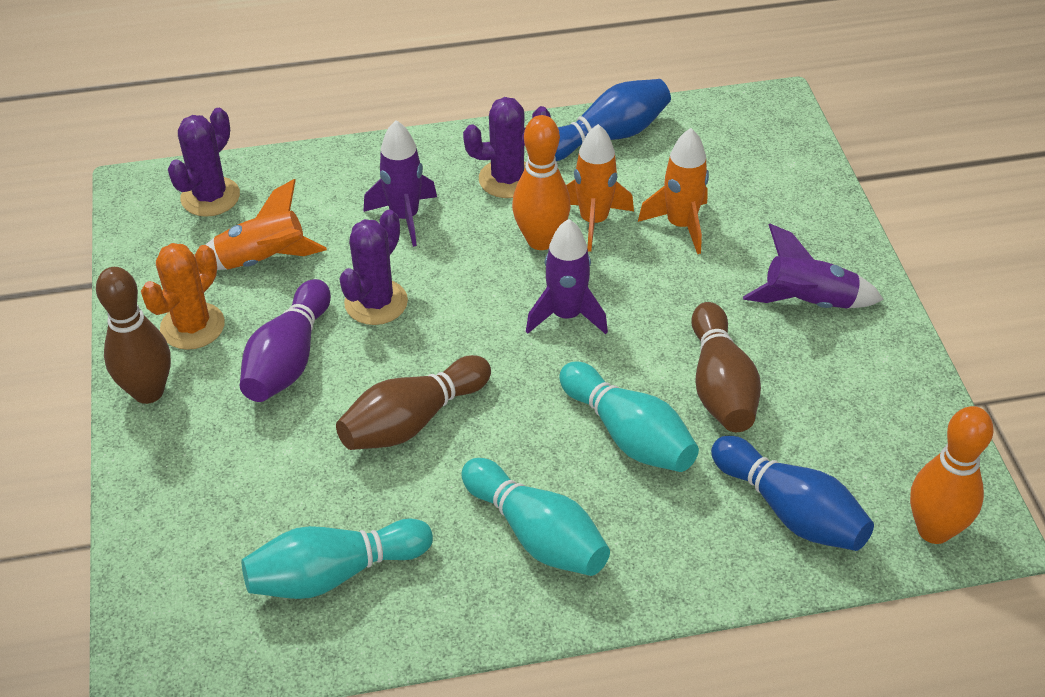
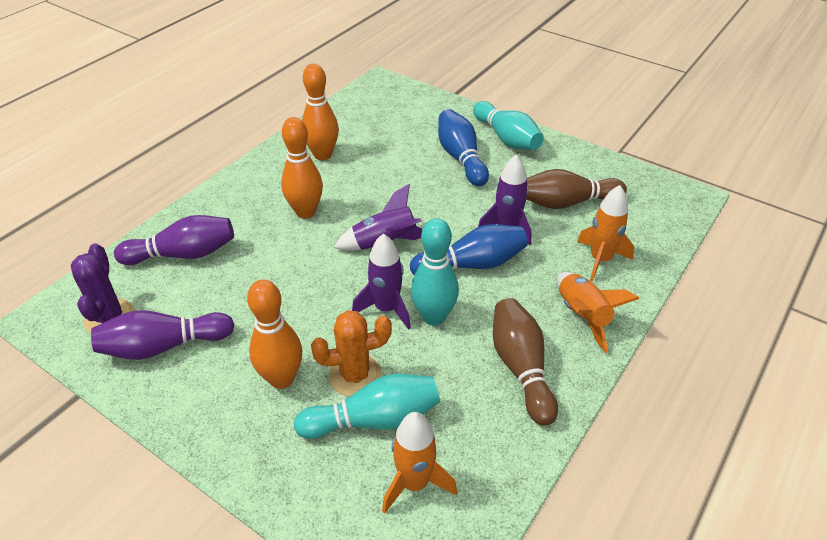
brown bowling pin: 3 -> 2
orange bowling pin: 2 -> 3
purple bowling pin: 1 -> 2
purple cactus: 3 -> 1

